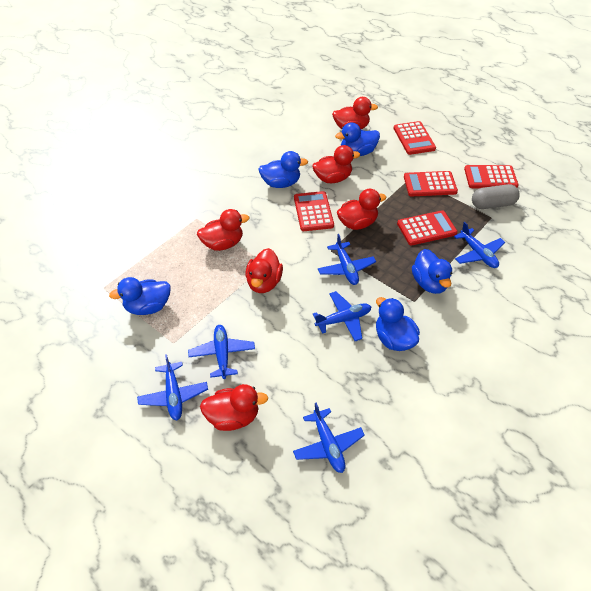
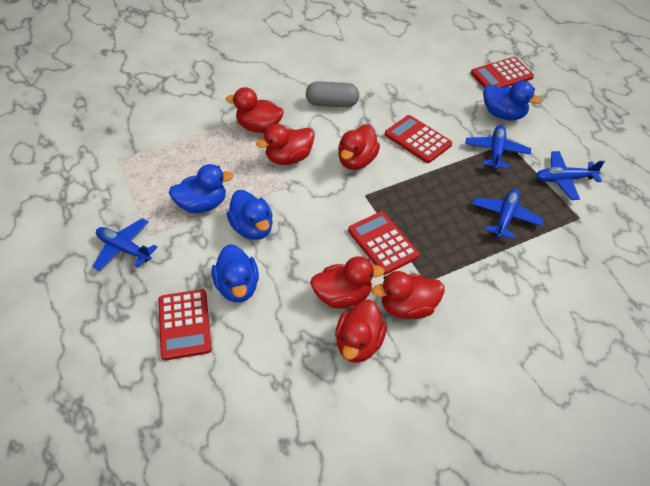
blue duck: 5 -> 4
blue plane: 6 -> 4
red calculator: 5 -> 4

